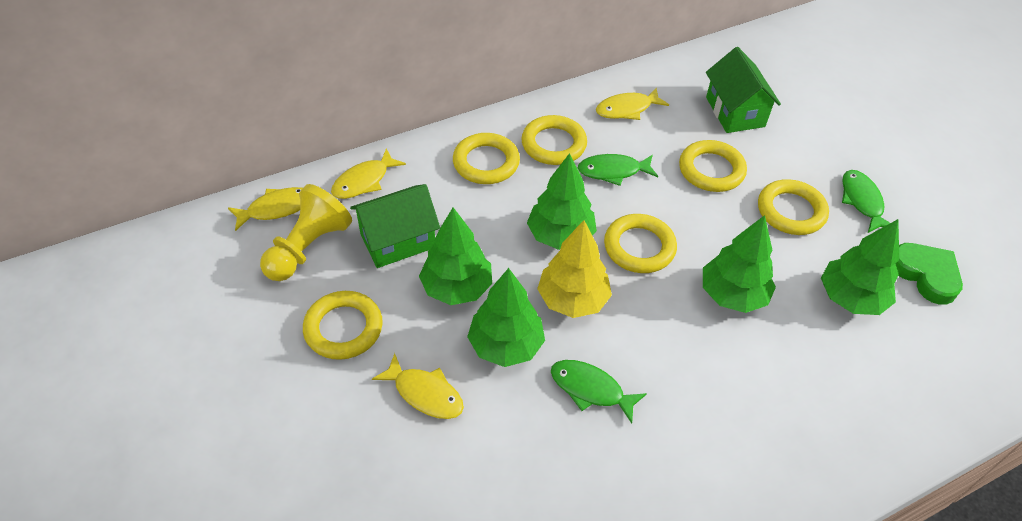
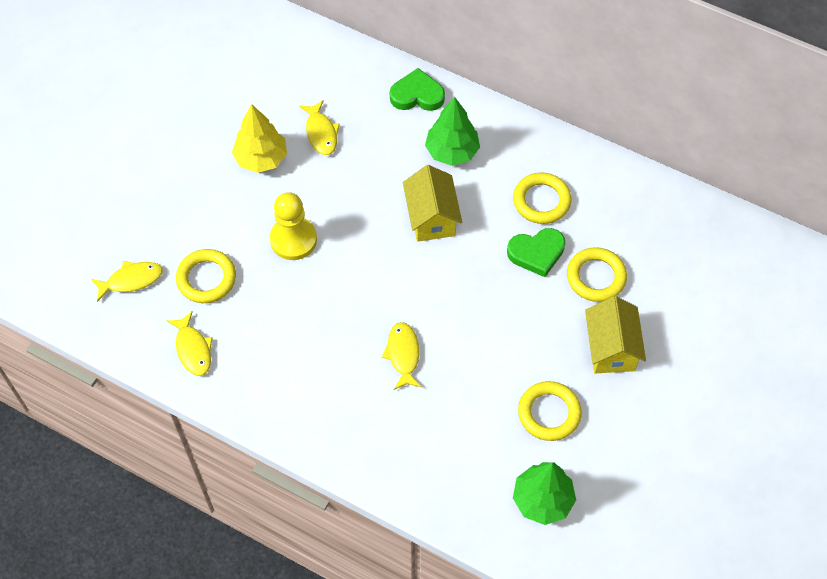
green fish: 3 -> 0
green heart: 1 -> 2
green house: 2 -> 0
green tree: 5 -> 2
yellow house: 0 -> 2
yellow ring: 6 -> 4

